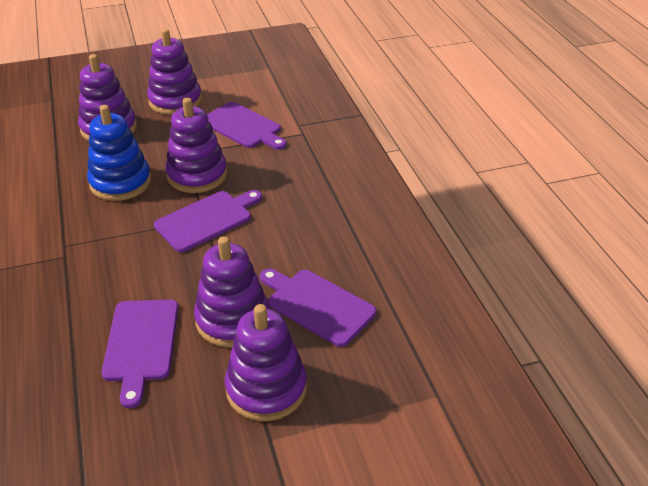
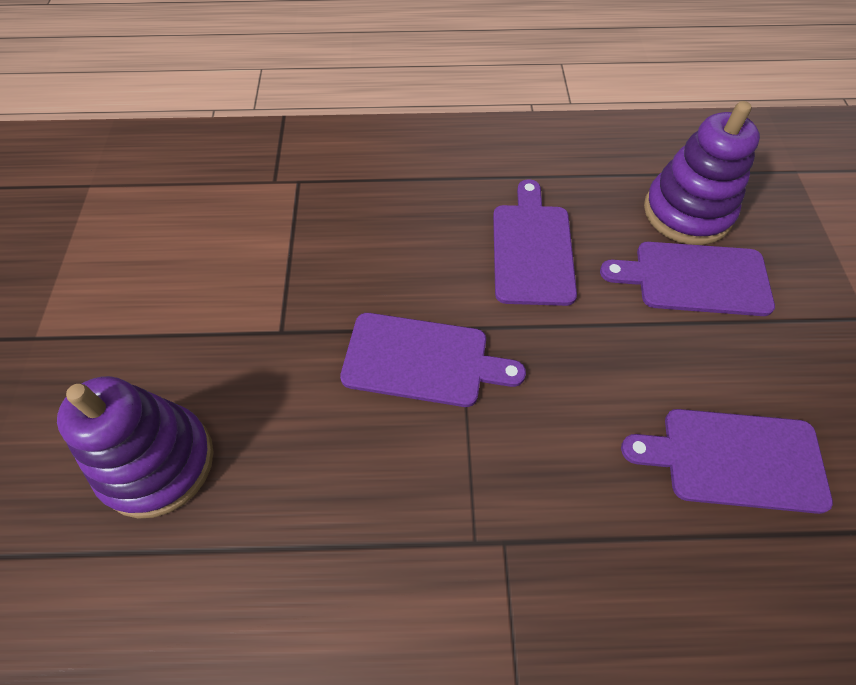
blue stacking toy: 1 -> 0
purple stacking toy: 5 -> 2

